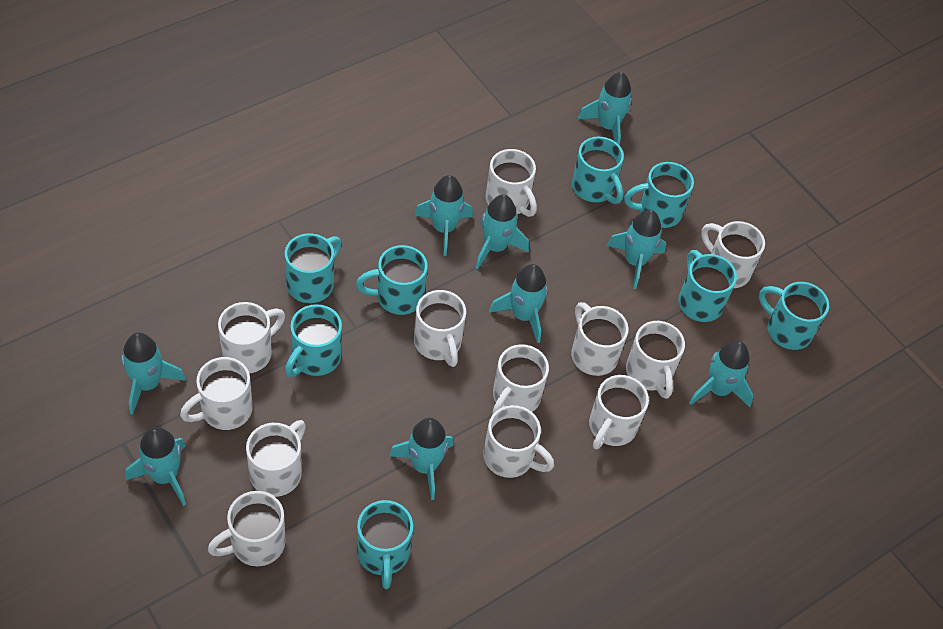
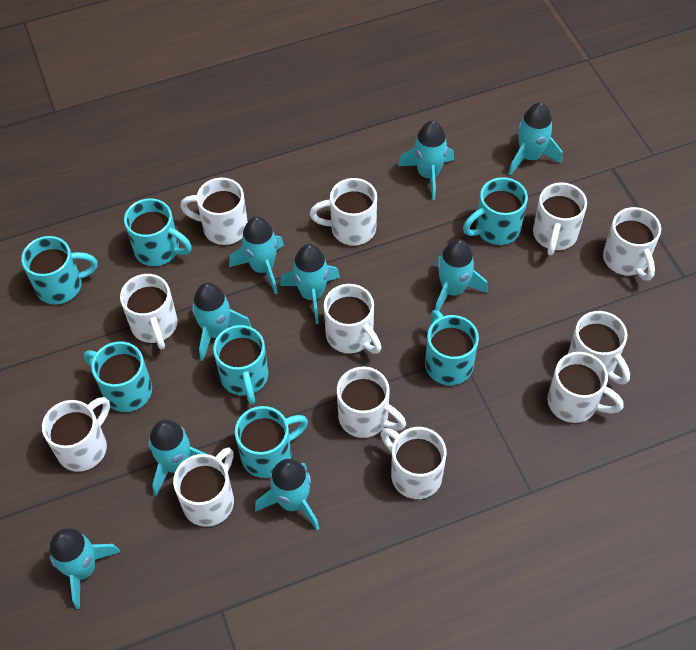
turquoise mug: 8 -> 7

